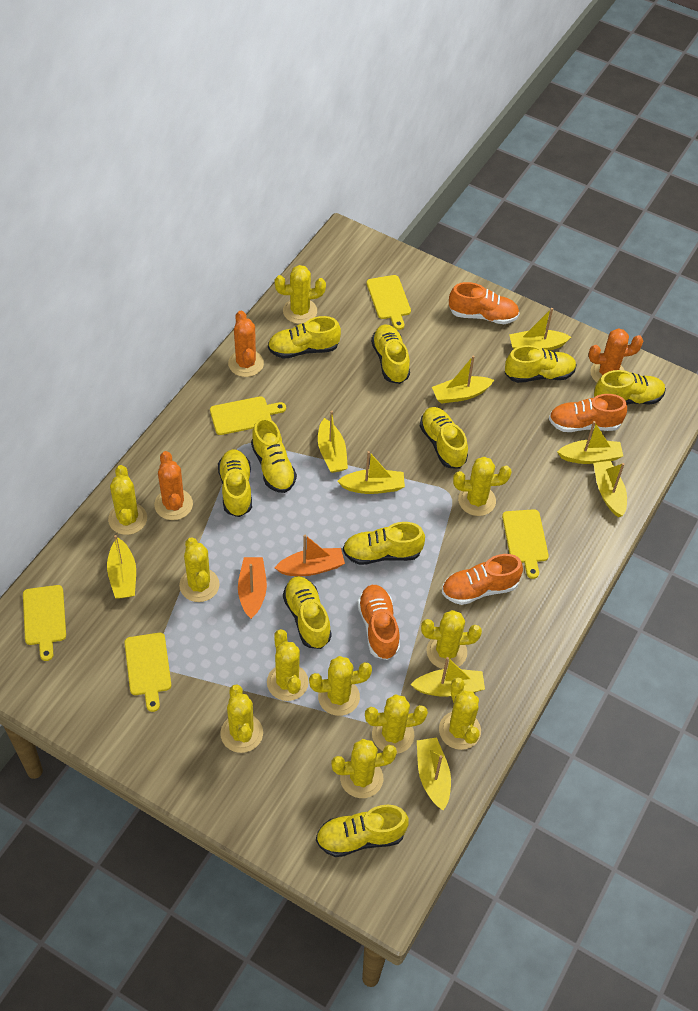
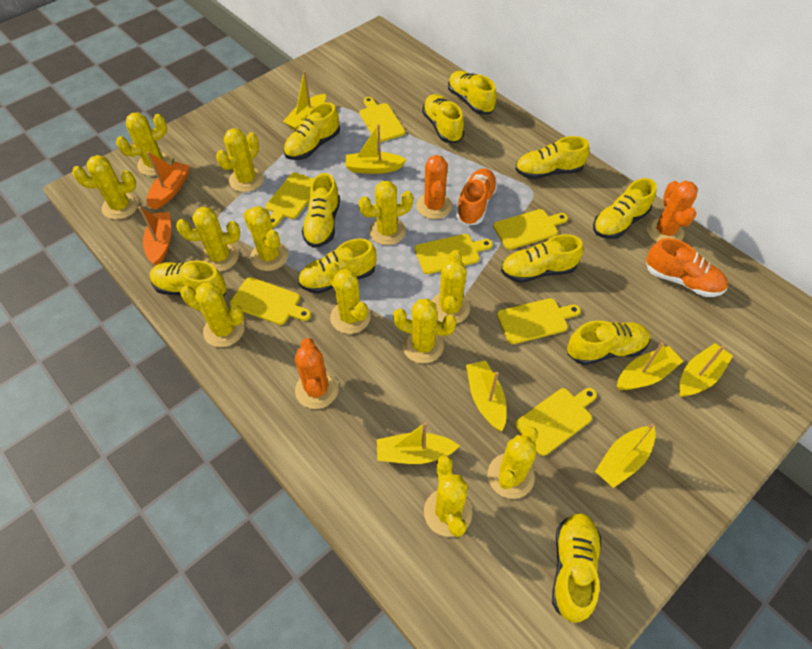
orange shoe: 4 -> 2
yellow boat: 9 -> 7
yellow cactus: 11 -> 12
yellow cutting board: 5 -> 7
yellow shoe: 10 -> 11

